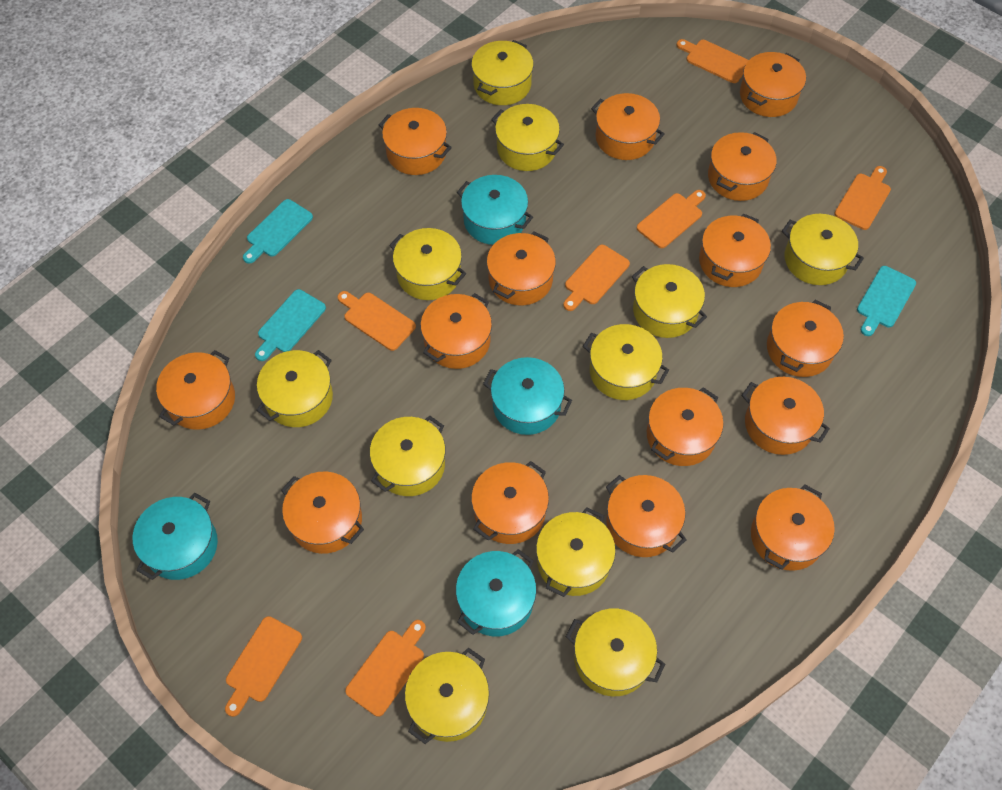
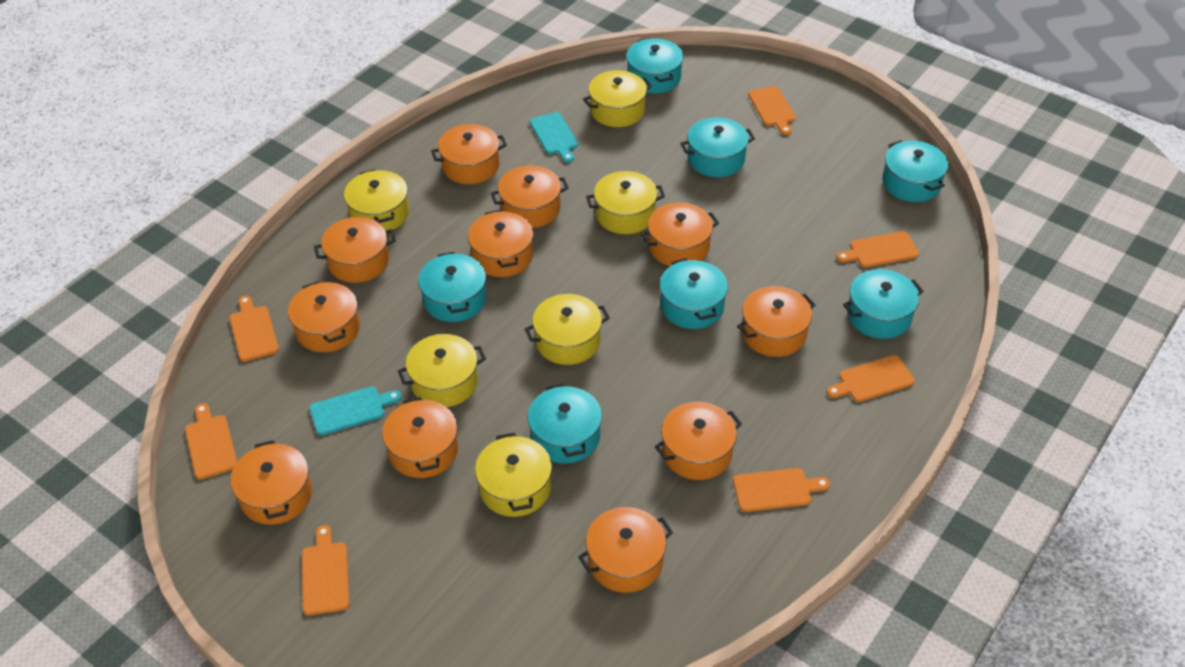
orange pot: 15 -> 11
turquoise cutting board: 3 -> 2
turquoise pot: 4 -> 7
yellow pot: 11 -> 6

